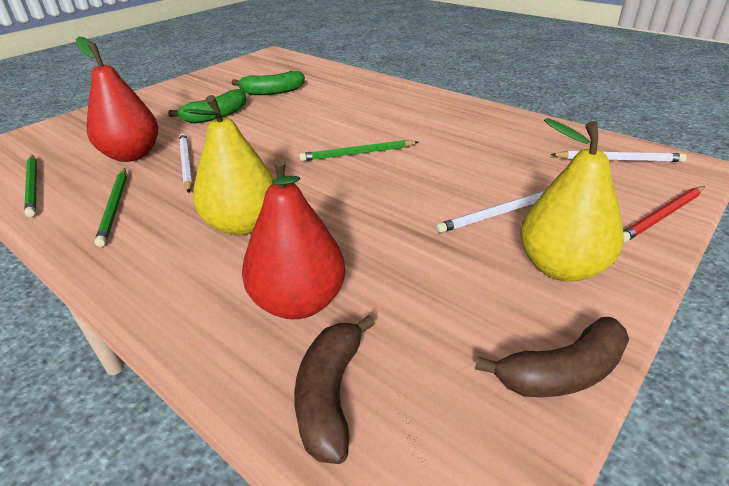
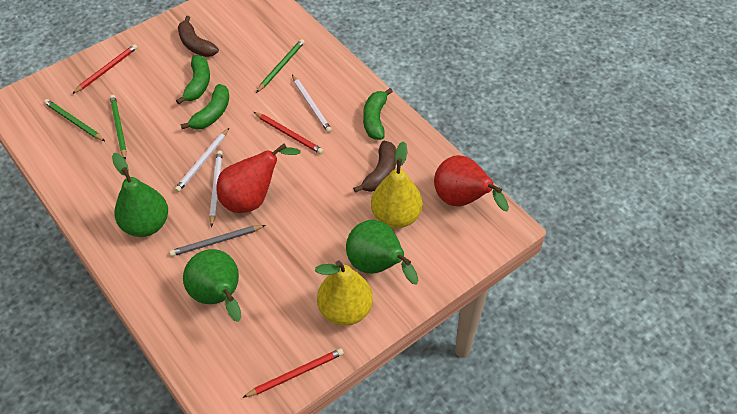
green banana: 2 -> 3
green pear: 0 -> 3
grey pencil: 0 -> 1
red pencil: 1 -> 3

